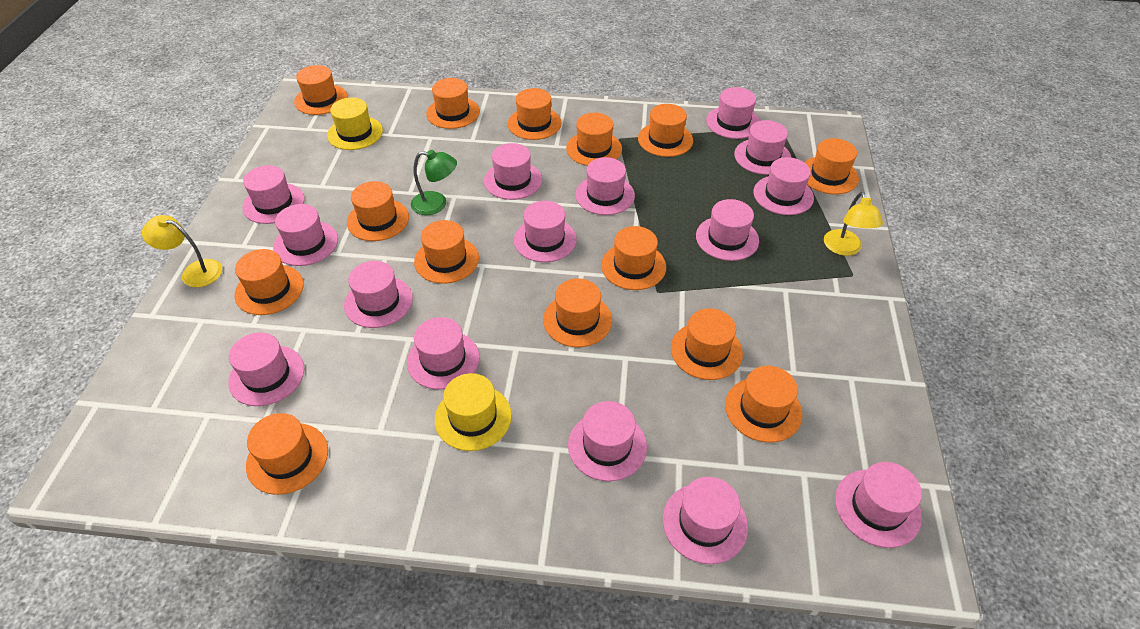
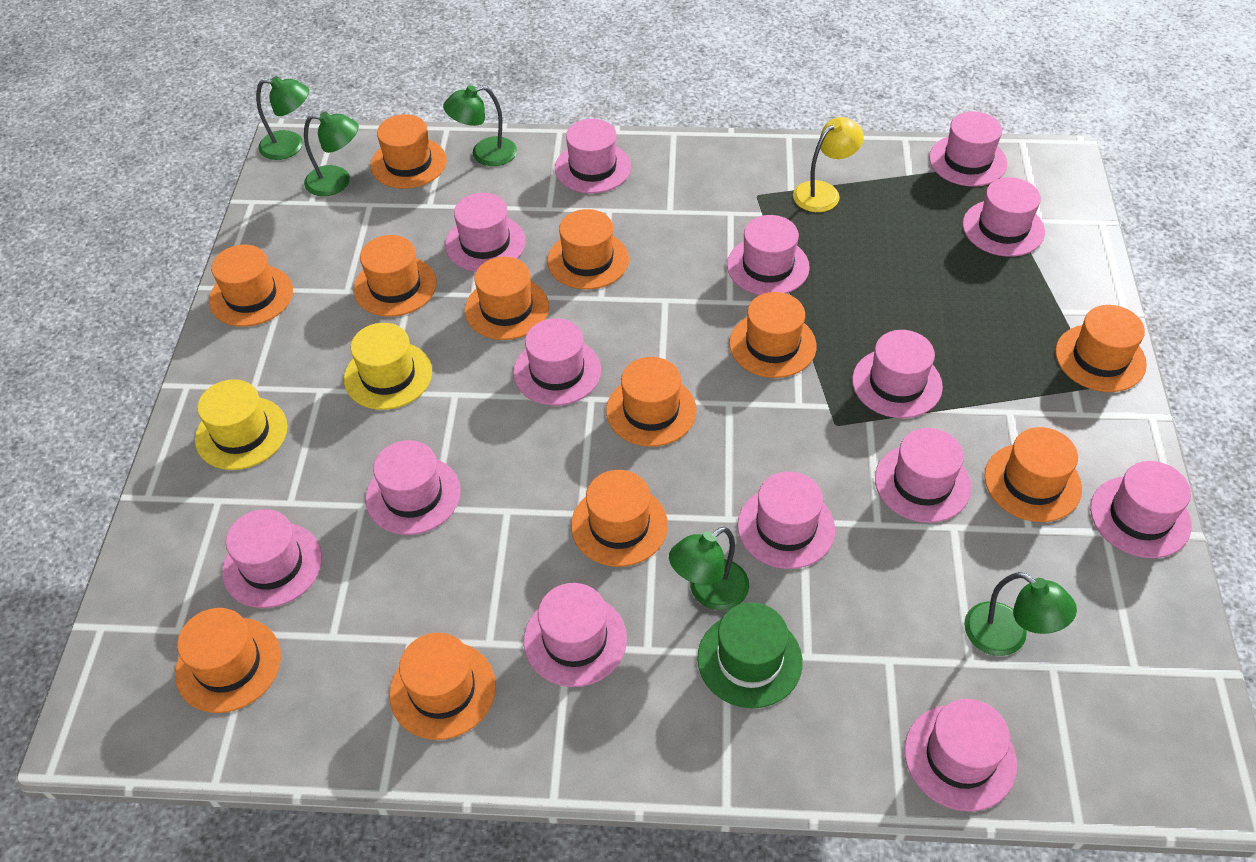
green hat: 0 -> 1
green lamp: 1 -> 5
orange hat: 14 -> 12
pink hat: 15 -> 14
yellow lamp: 2 -> 1

